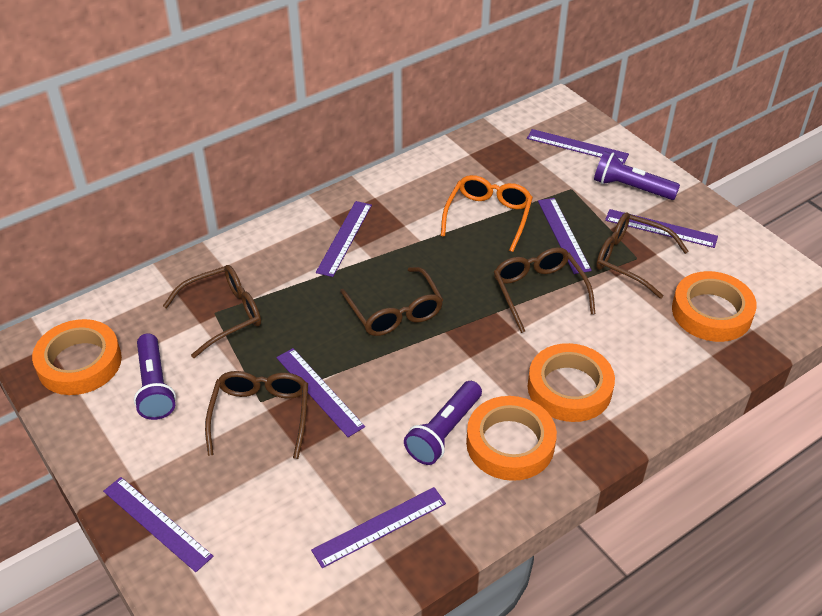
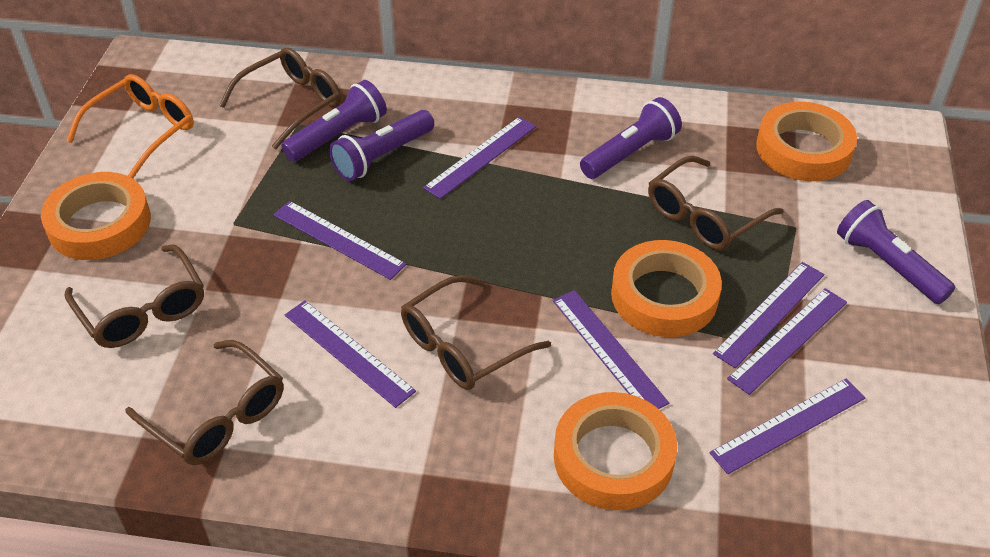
purple flashlight: 3 -> 4

